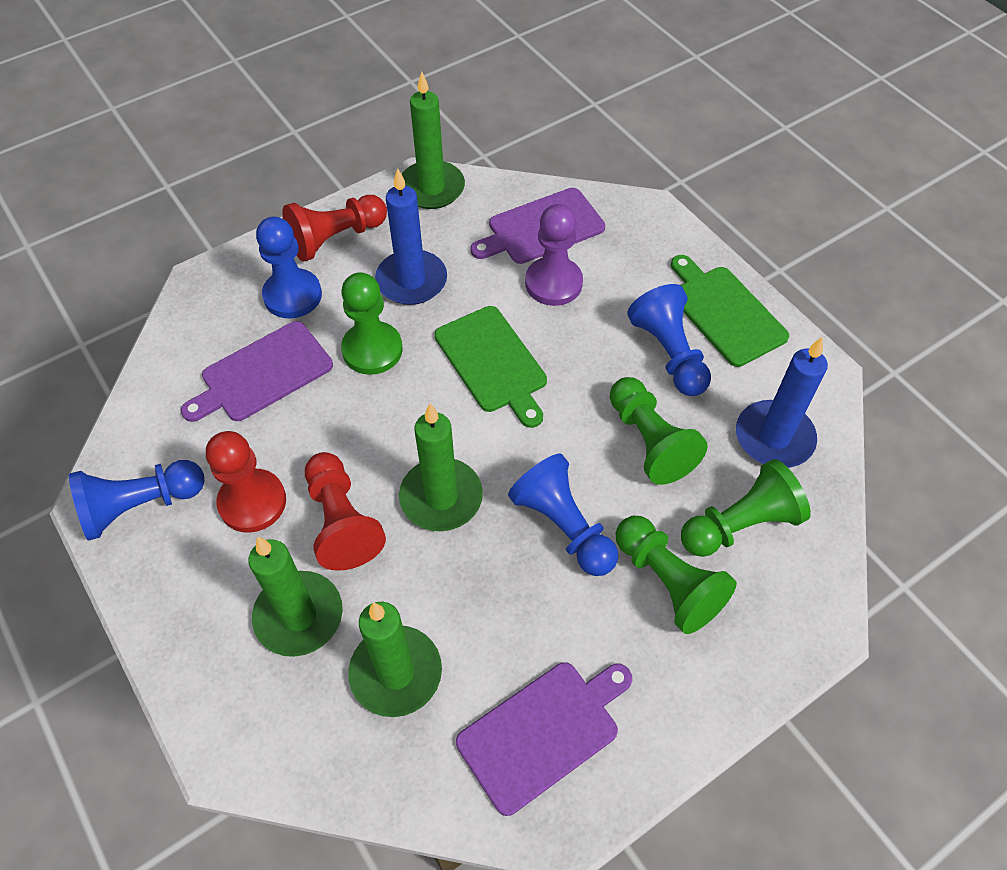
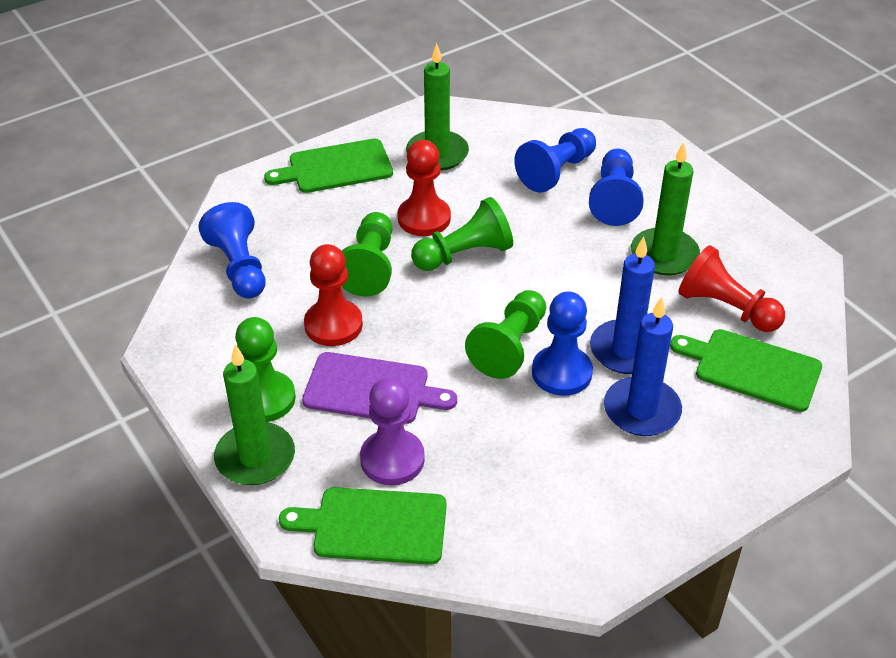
green candle: 4 -> 3
green cutting board: 2 -> 3
purple cutting board: 3 -> 1

